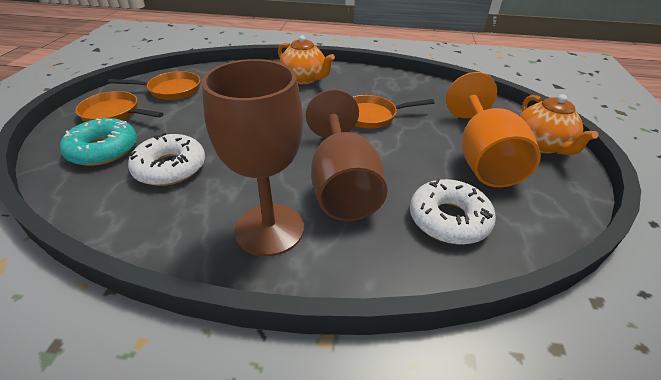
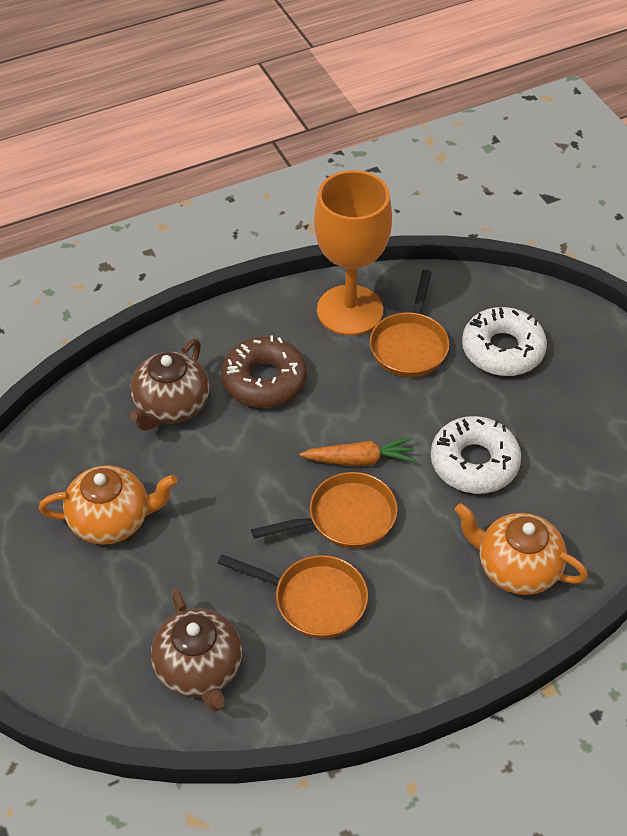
brown donut: 0 -> 1
brown goblet: 2 -> 0
brown teapot: 0 -> 2
orange carrot: 0 -> 1
turquoise donut: 1 -> 0

